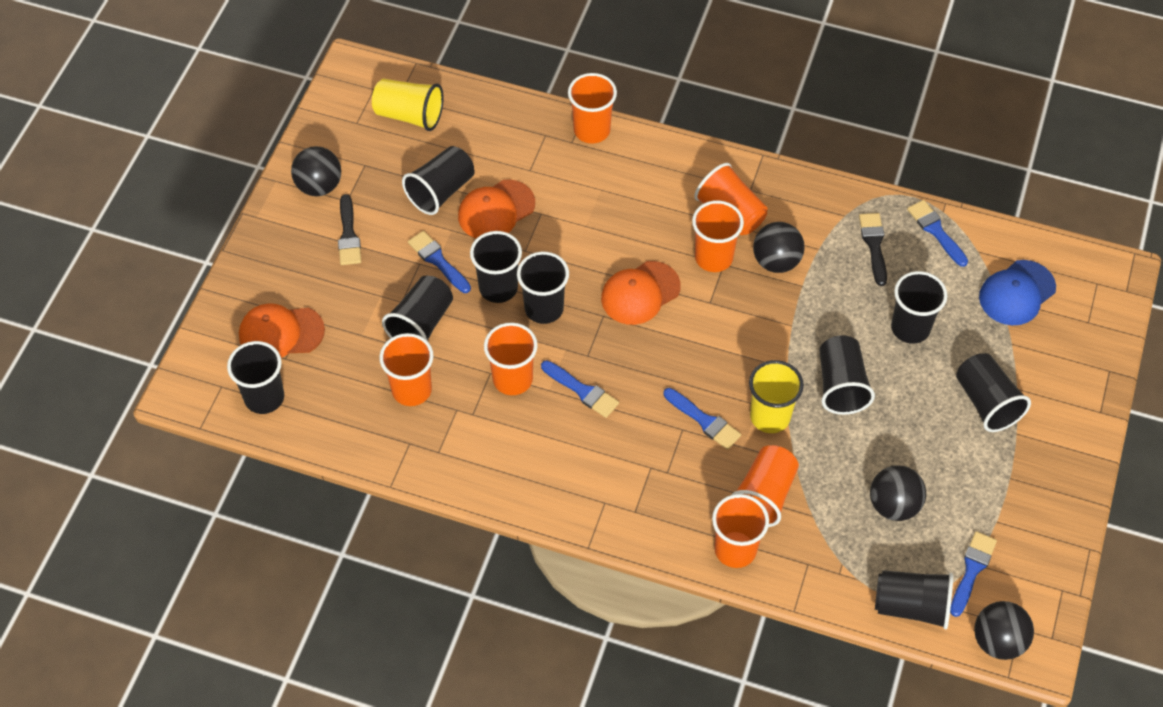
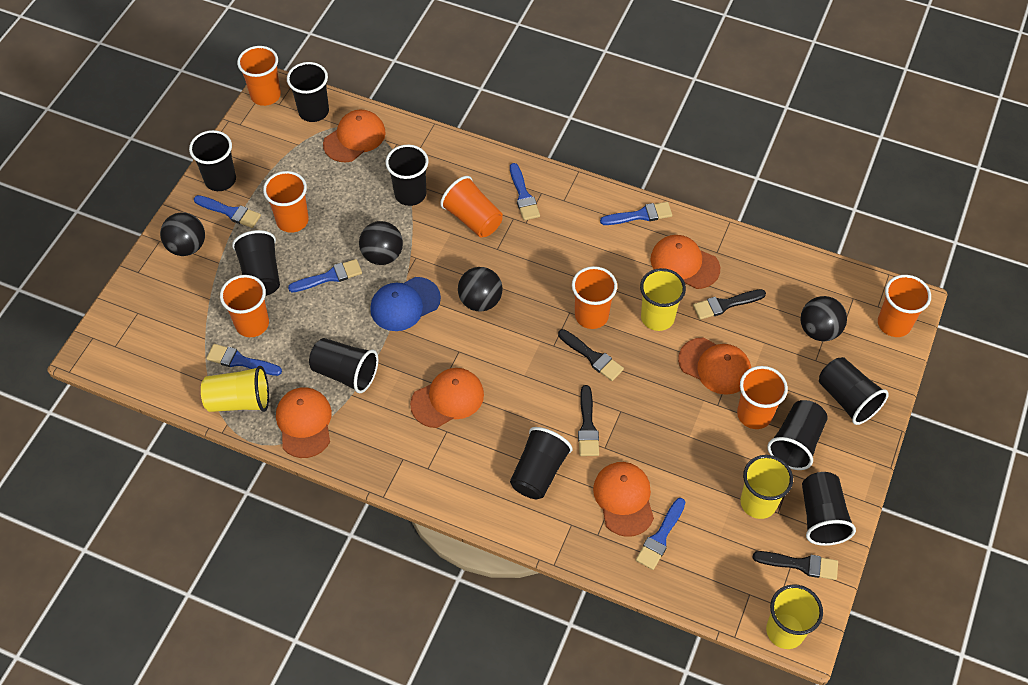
black brush: 2 -> 4
blue brush: 5 -> 6
orange cap: 3 -> 6
yellow cup: 2 -> 4

